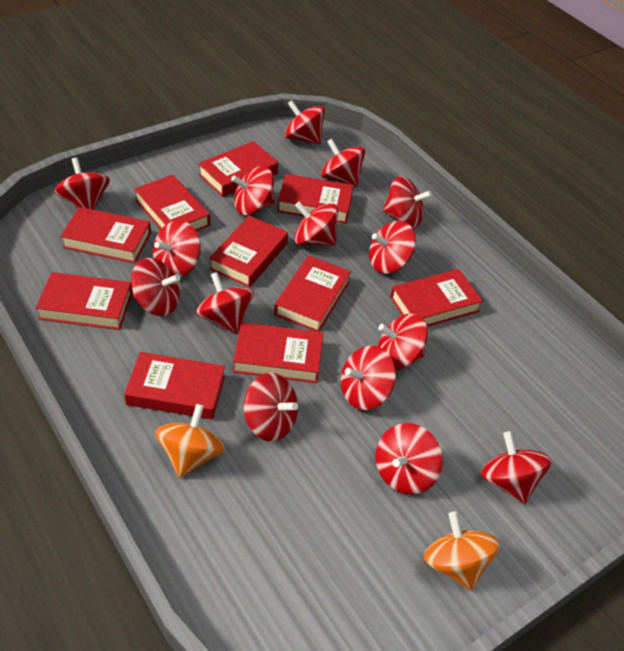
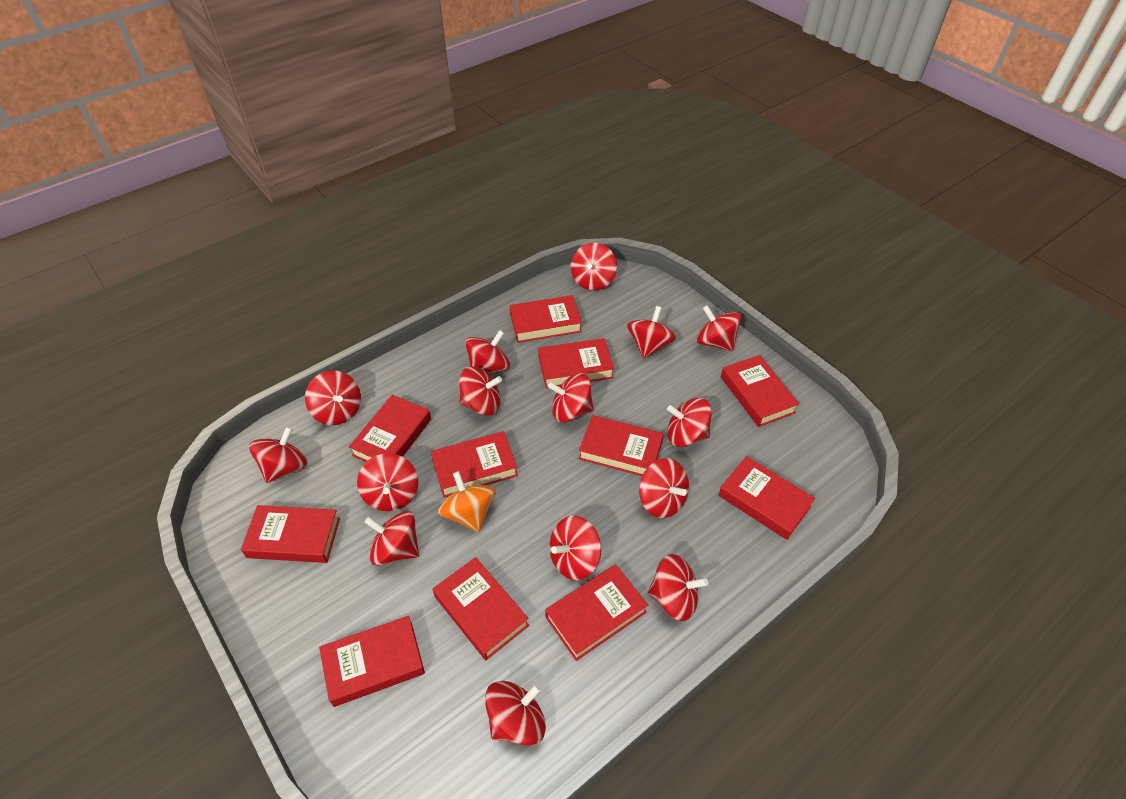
orange spinning top: 2 -> 1
red book: 10 -> 11

